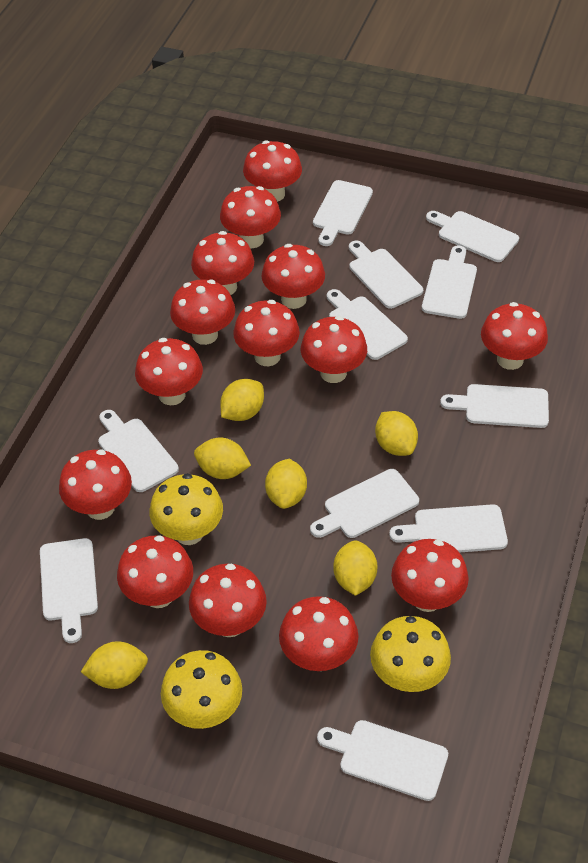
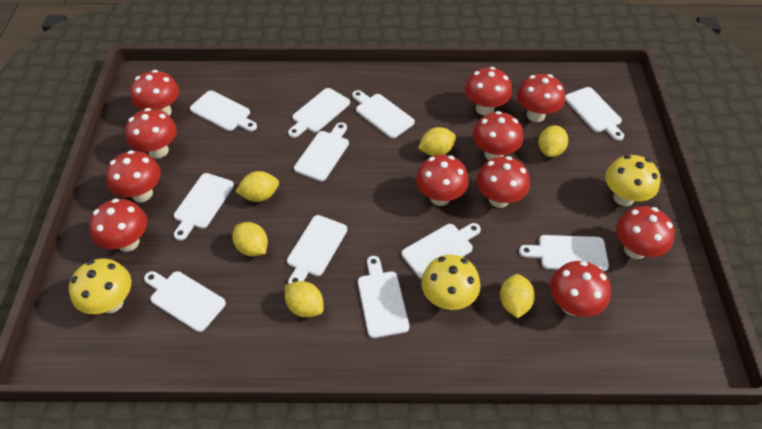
red mushroom: 14 -> 11

